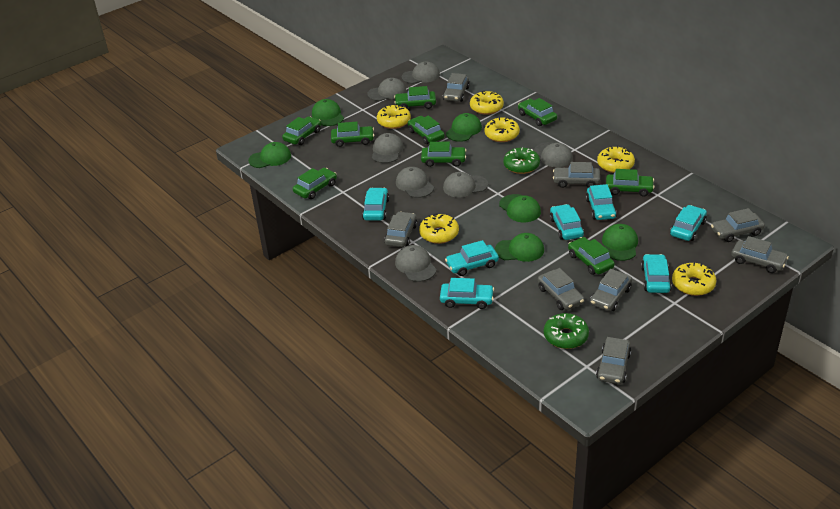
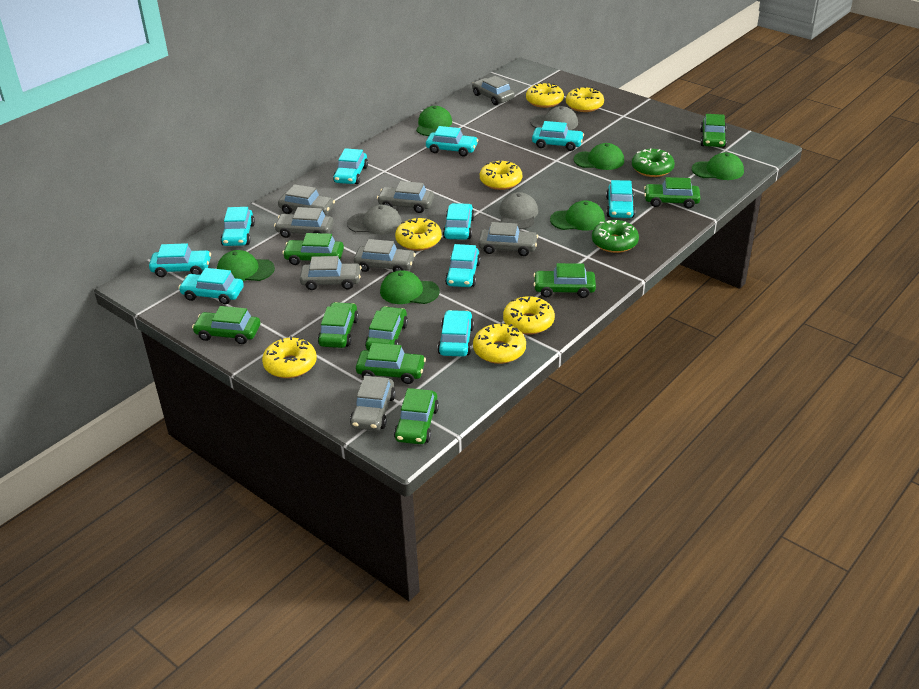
grey cap: 7 -> 3
turquoise car: 7 -> 10
yellow donut: 6 -> 7

